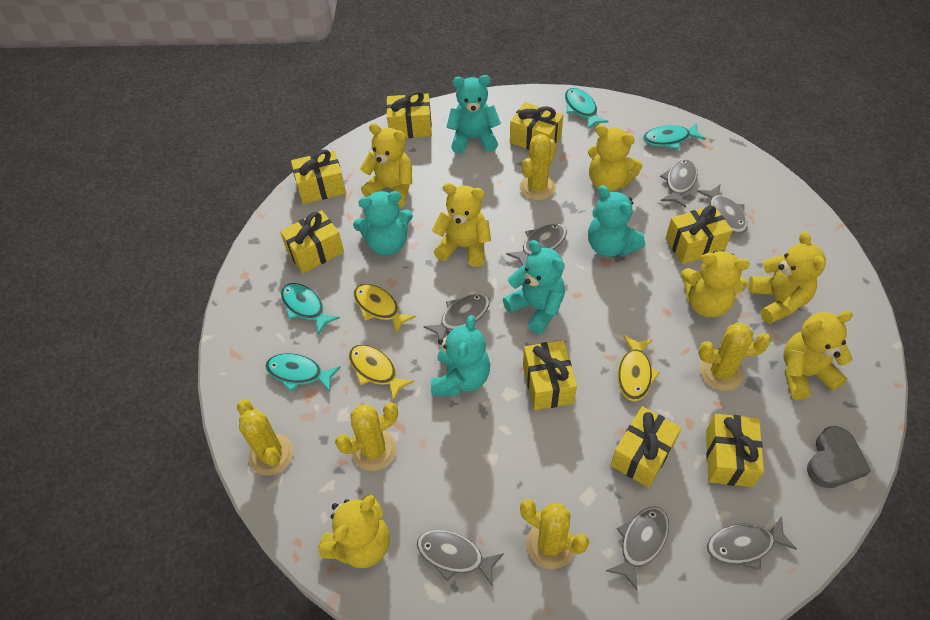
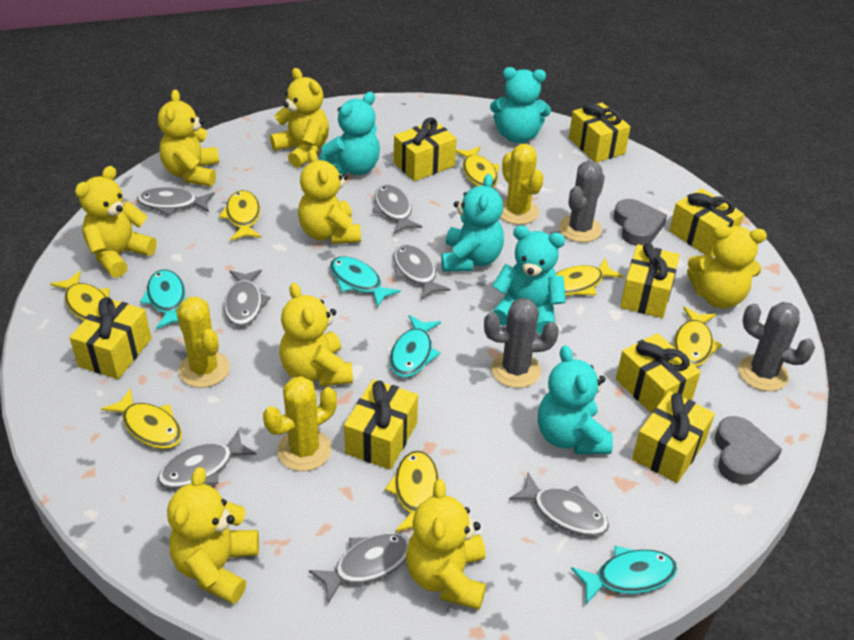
grey cactus: 0 -> 3
grey heart: 1 -> 2
yellow cactus: 5 -> 3
yellow fish: 3 -> 7
yellow teddy bear: 7 -> 8

